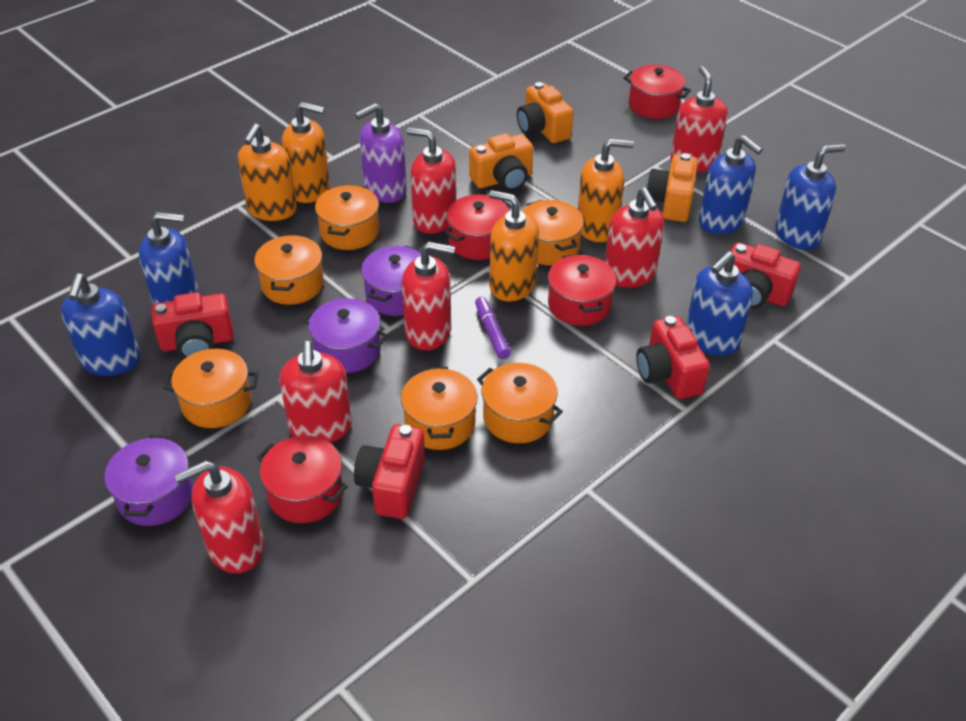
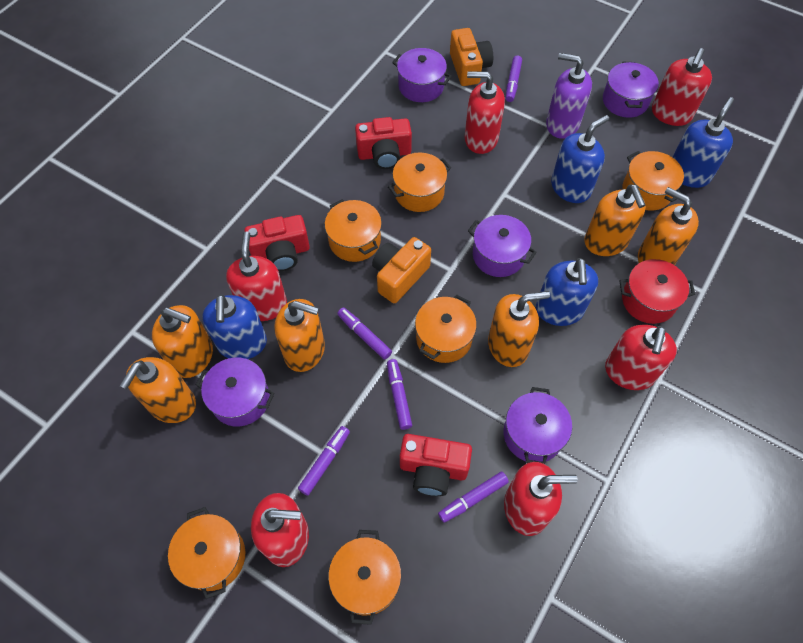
blue soap dispenser: 5 -> 4
orange camera: 3 -> 2
orange soap dispenser: 4 -> 6
purple marker: 1 -> 5
purple pot: 3 -> 5
red camera: 4 -> 3
red pot: 4 -> 1

